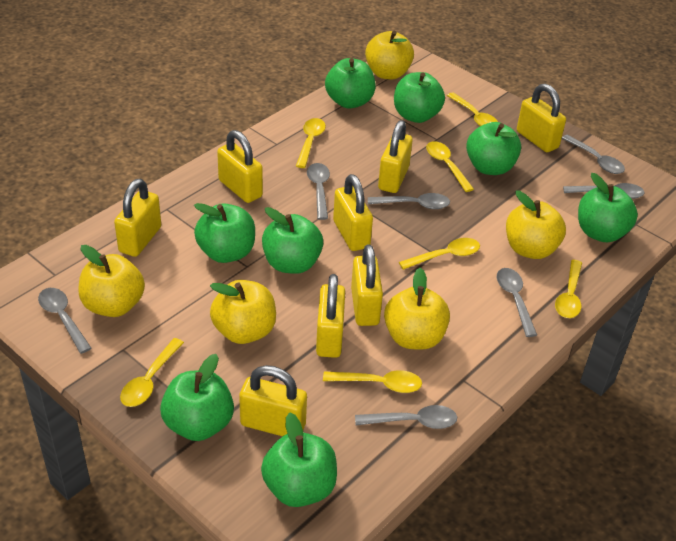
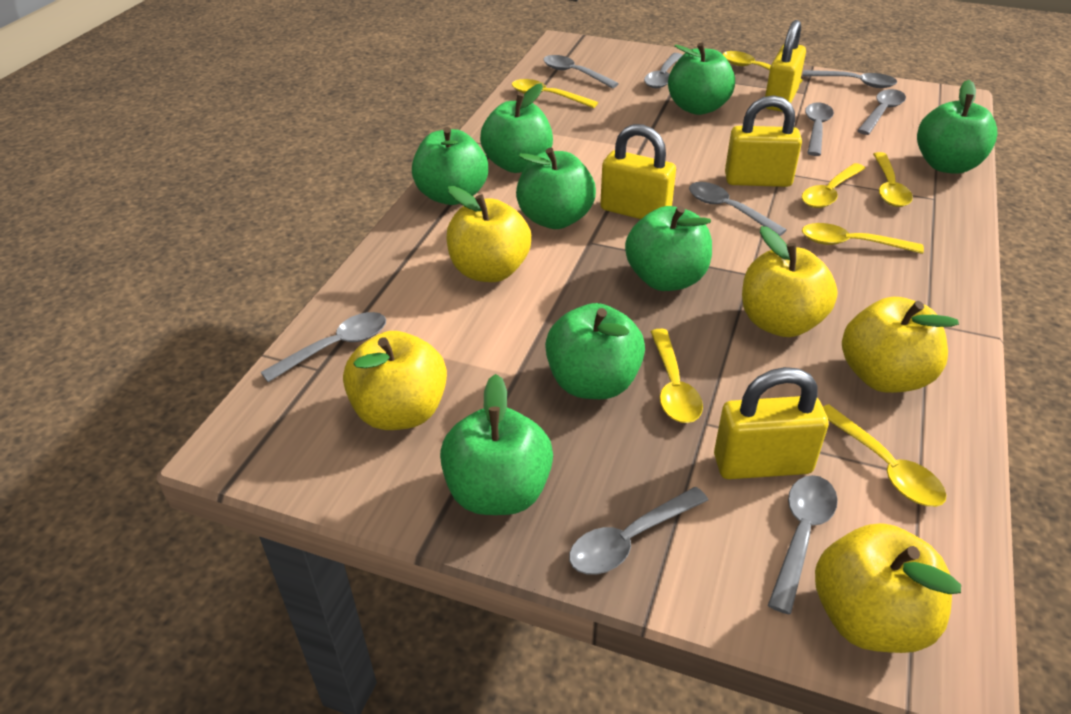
grey spoon: 7 -> 9
yellow padlock: 8 -> 4

